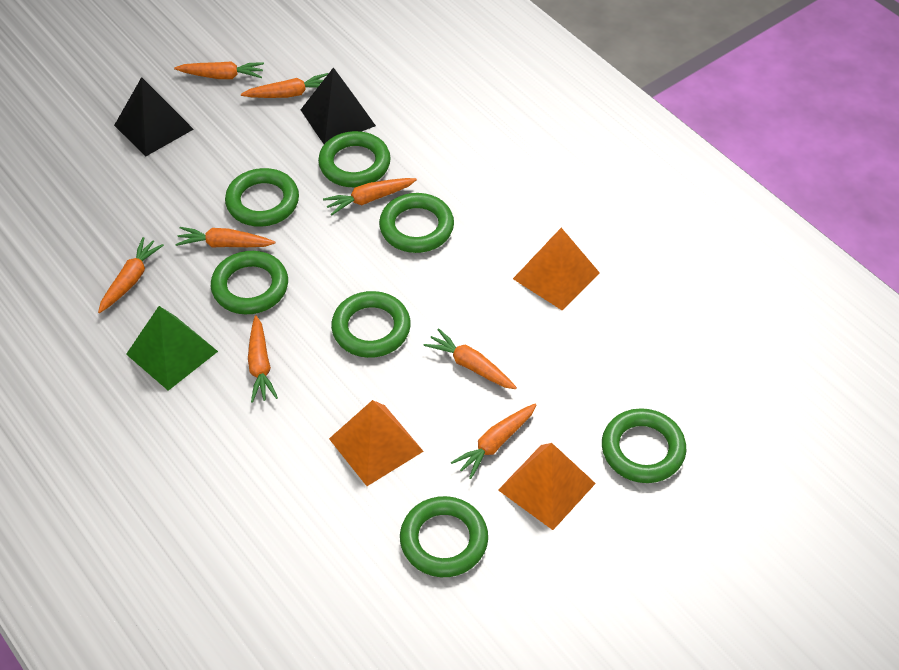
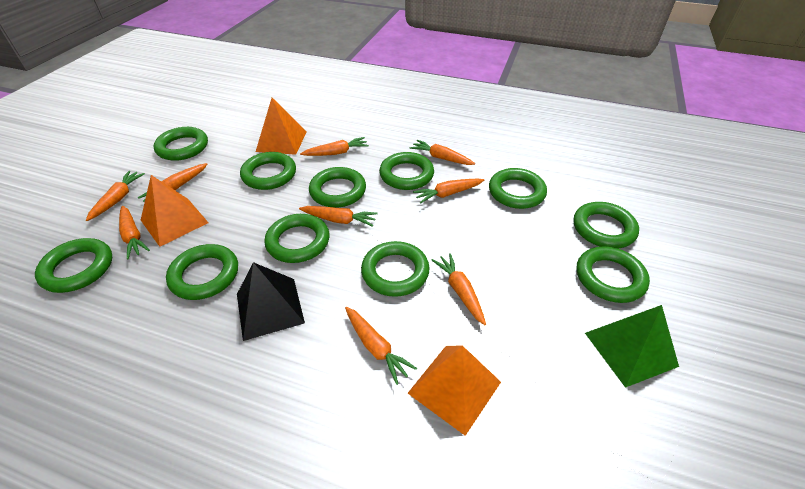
black pyramid: 2 -> 1
green ring: 7 -> 11
orange carrot: 8 -> 9

